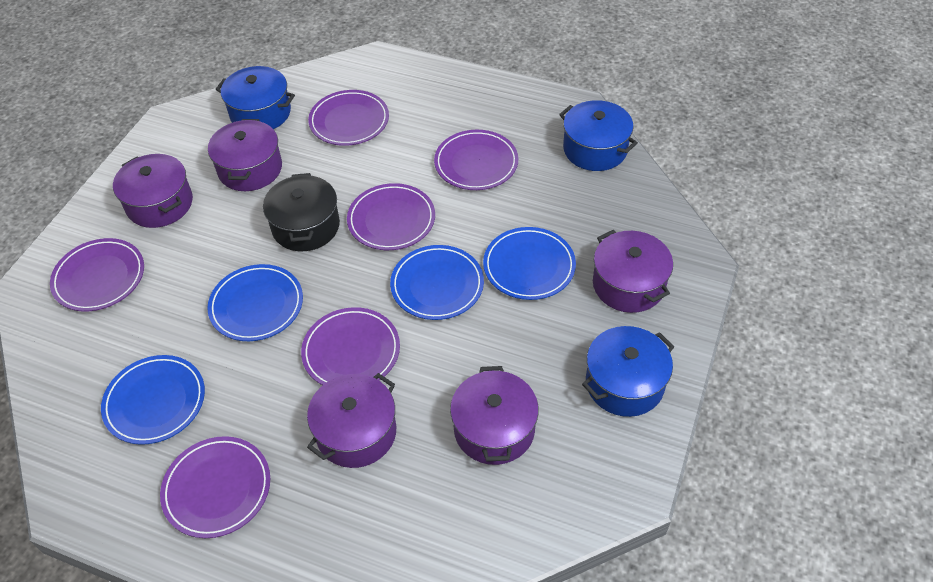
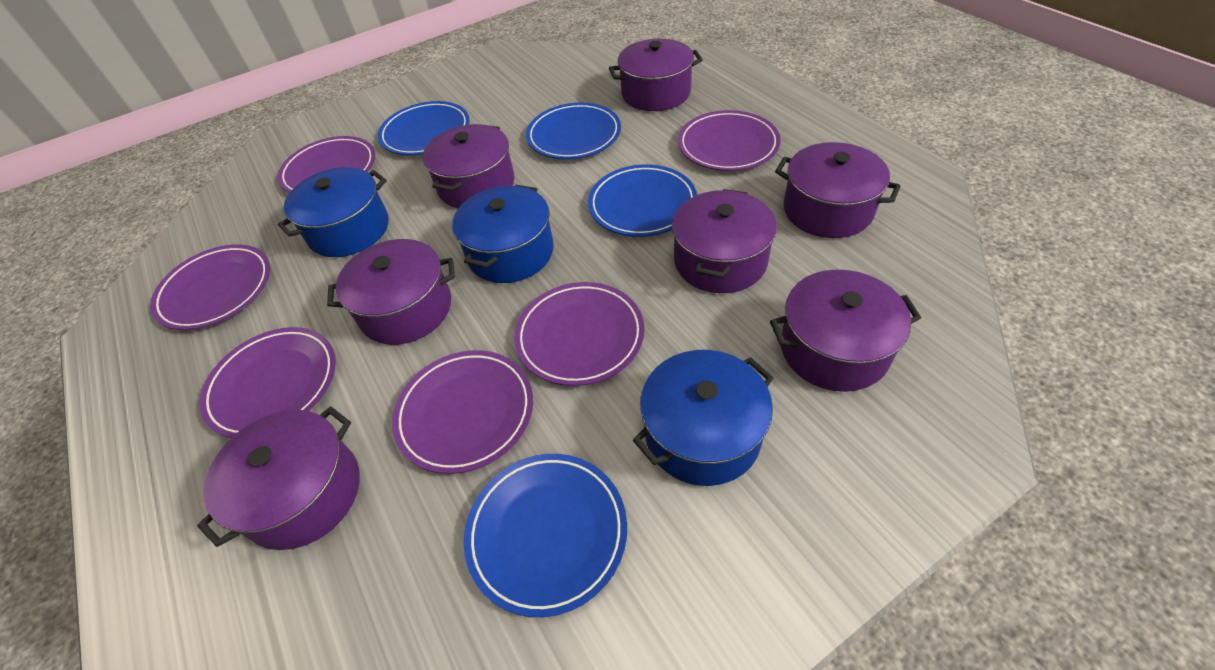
black pot: 1 -> 0
purple pot: 5 -> 7

